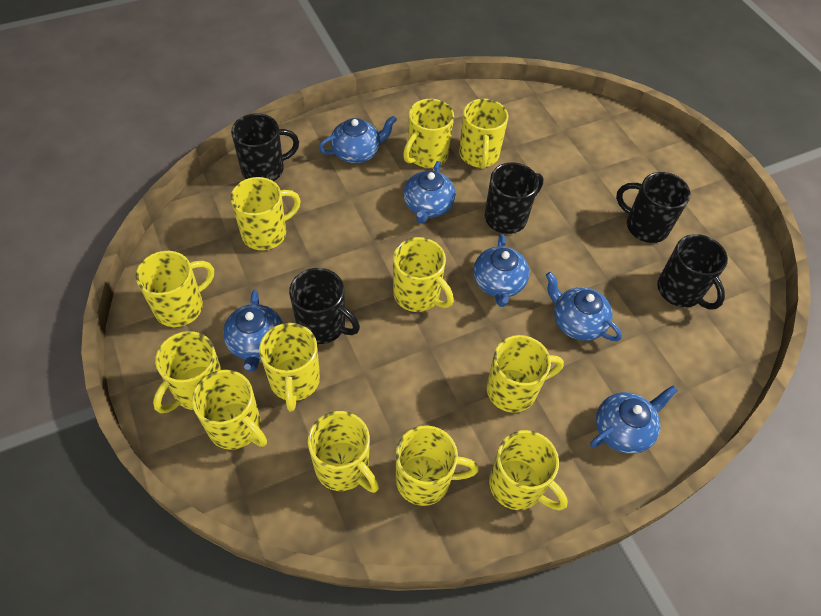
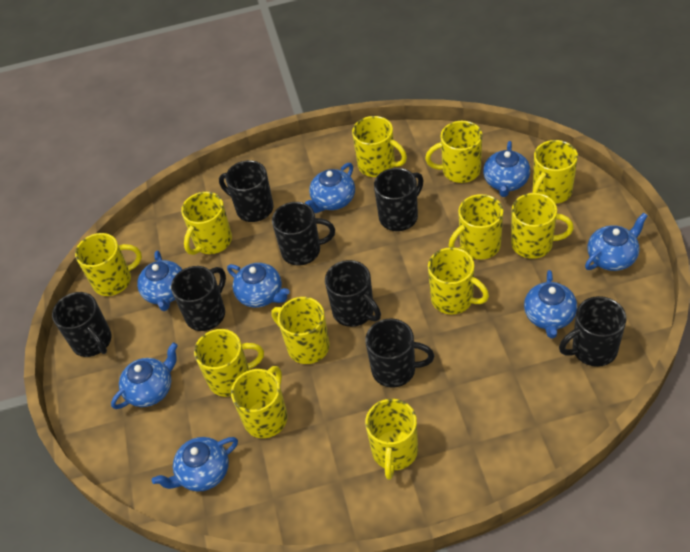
black mug: 5 -> 8
blue teapot: 6 -> 8

